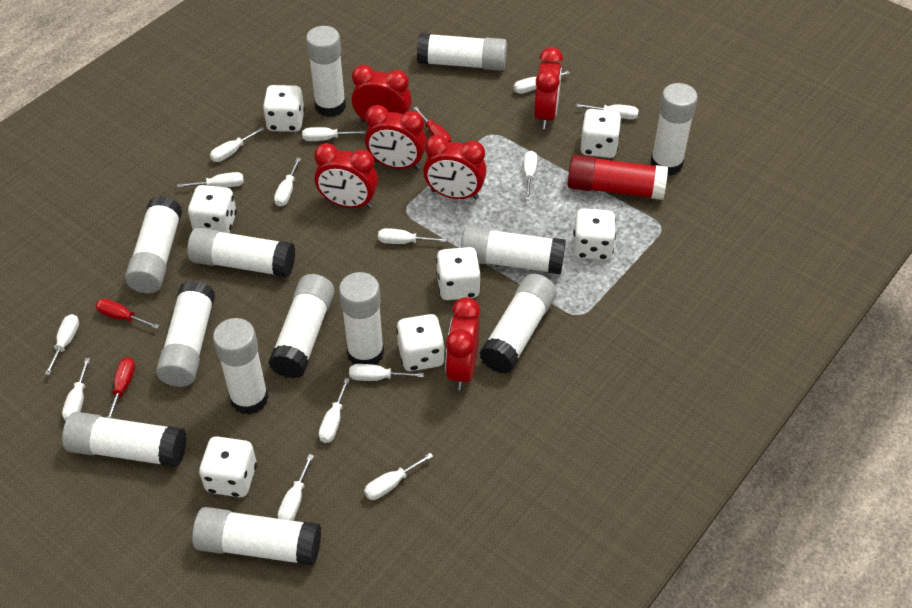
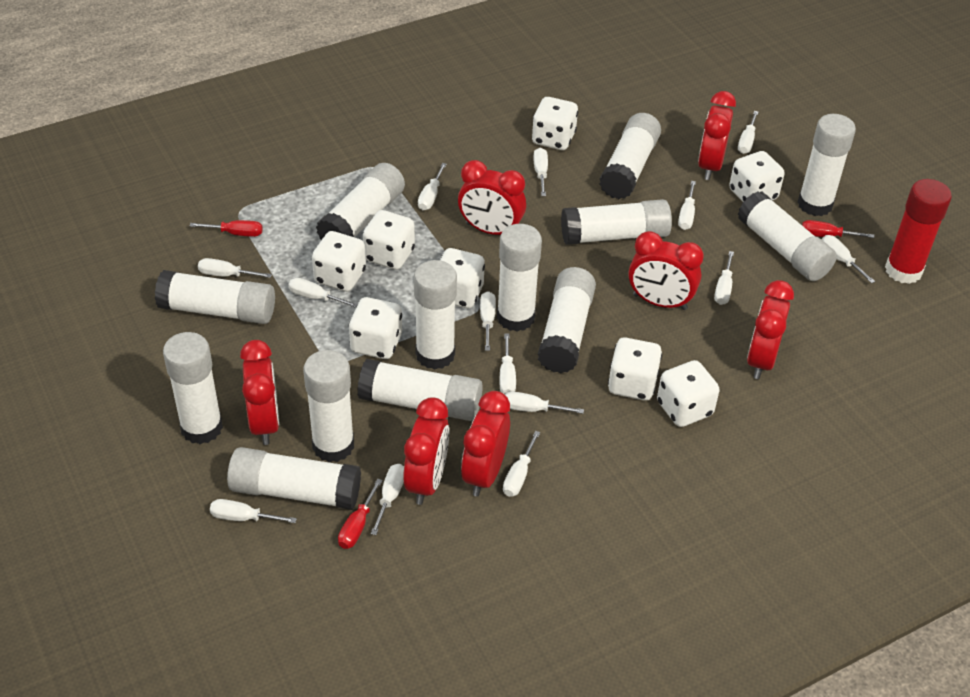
red clock: 6 -> 7
white dice: 7 -> 8

